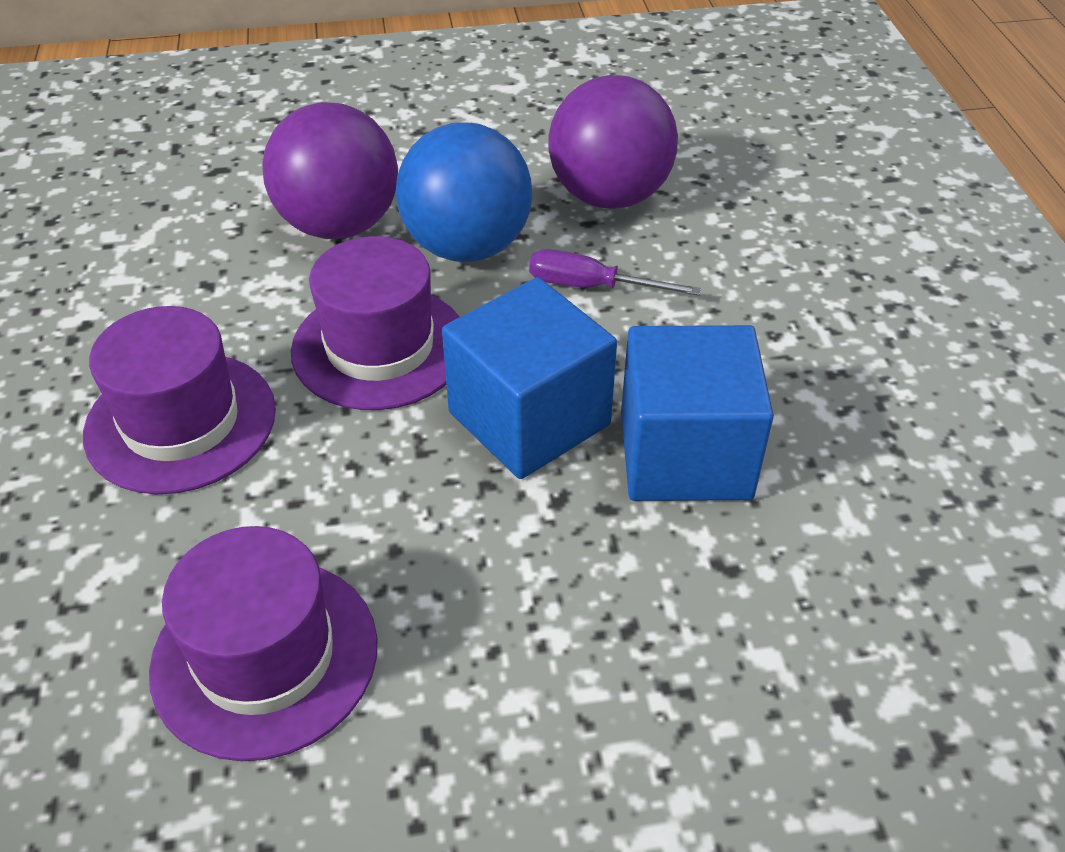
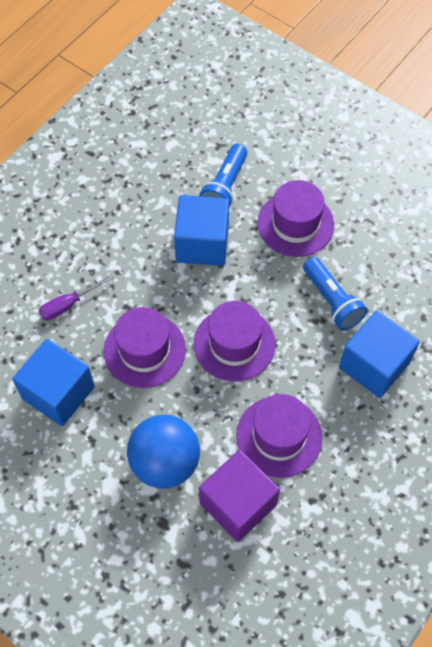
blue cube: 2 -> 3
blue flashlight: 0 -> 2
purple ball: 2 -> 0
purple cube: 0 -> 1
purple hat: 3 -> 4

